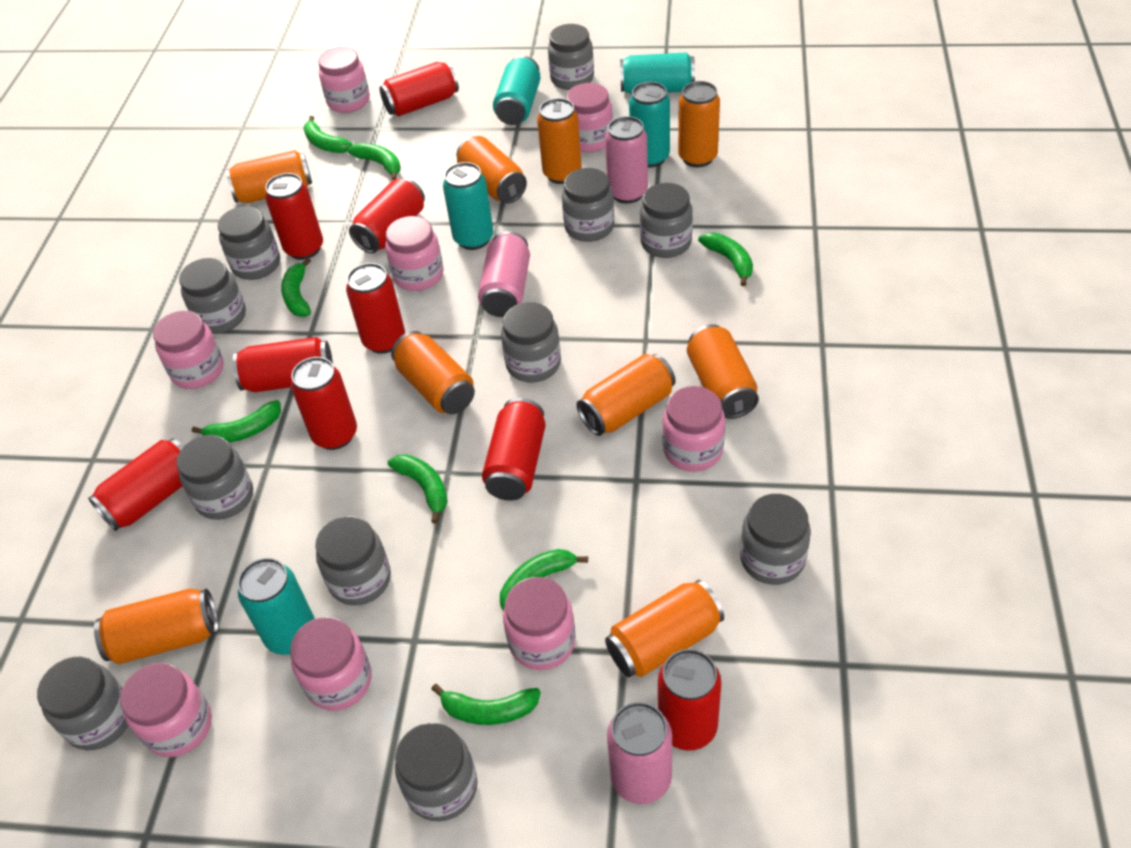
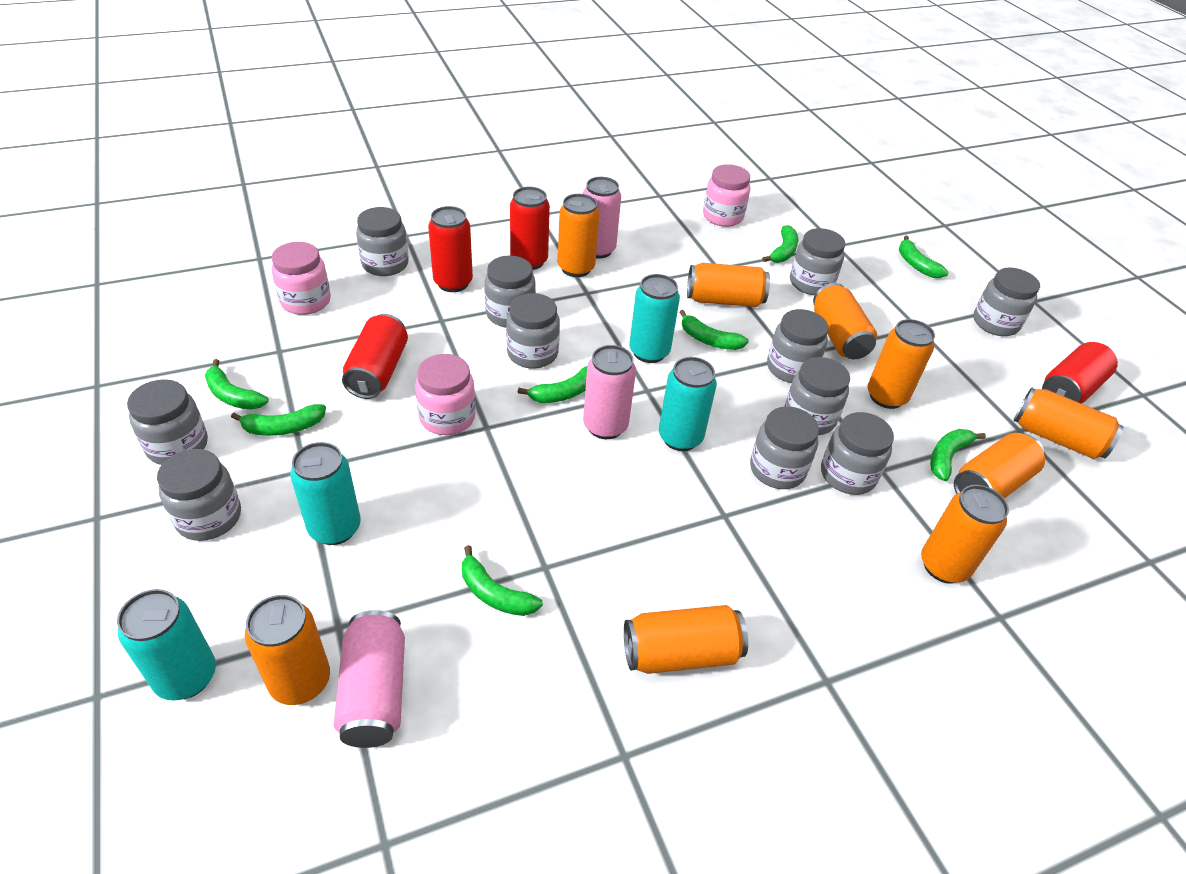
pink jar: 8 -> 3
red can: 9 -> 4
turquoise can: 5 -> 4

